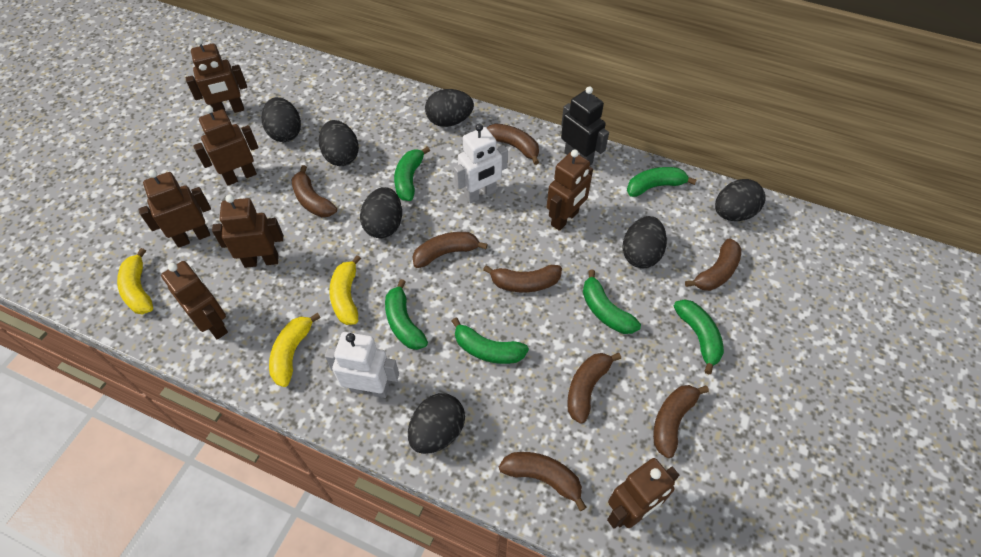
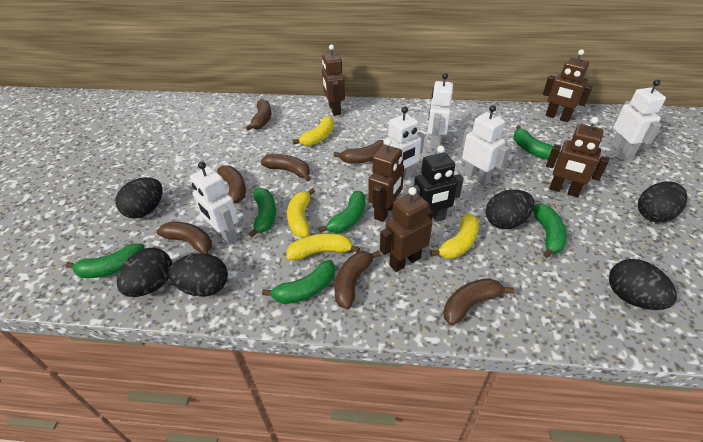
black egg: 7 -> 6
brown banana: 8 -> 7
brown robot: 7 -> 5
white robot: 2 -> 5
yellow banana: 3 -> 4

